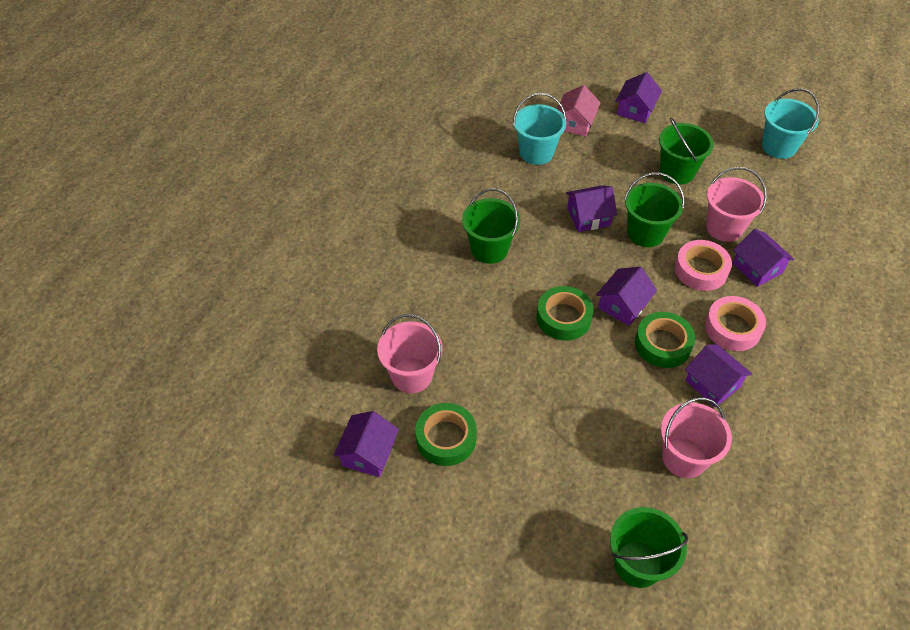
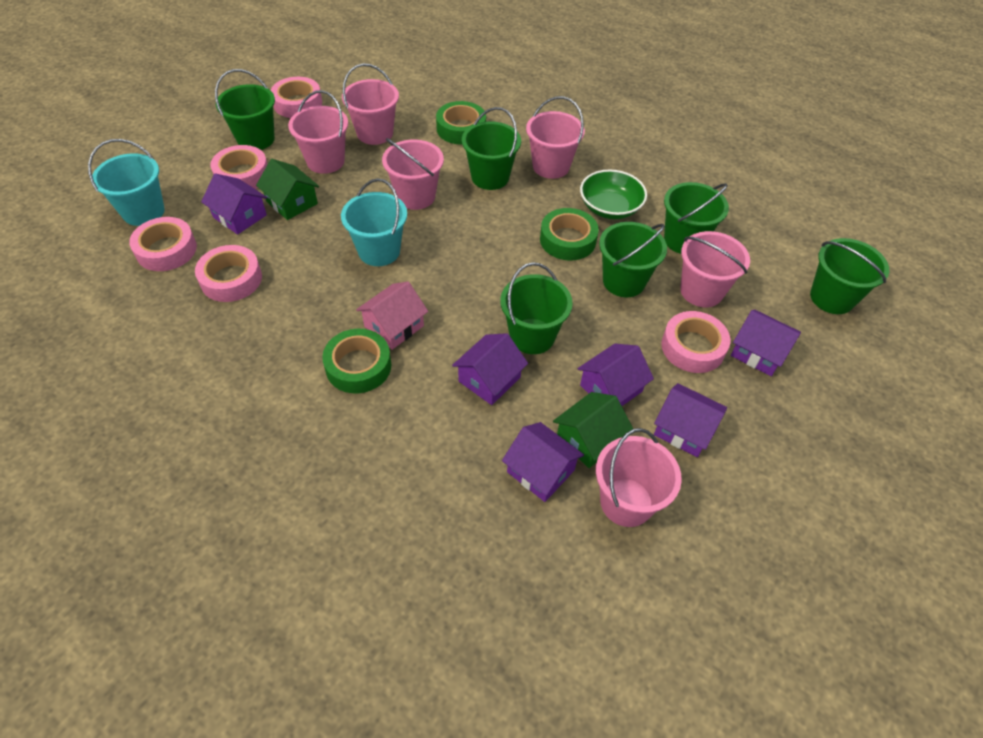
green bowl: 0 -> 1
green bucket: 4 -> 6
green house: 0 -> 2
pink bucket: 3 -> 6
pink tape: 2 -> 5

